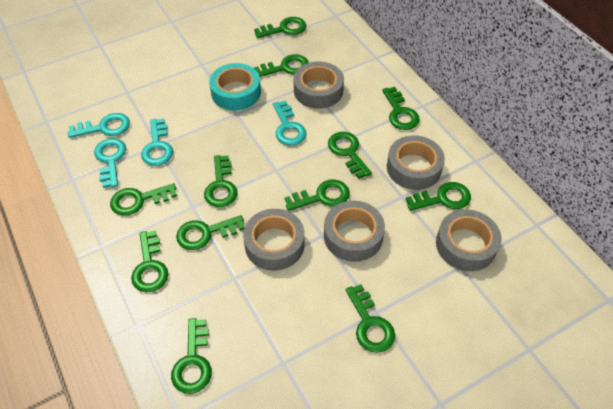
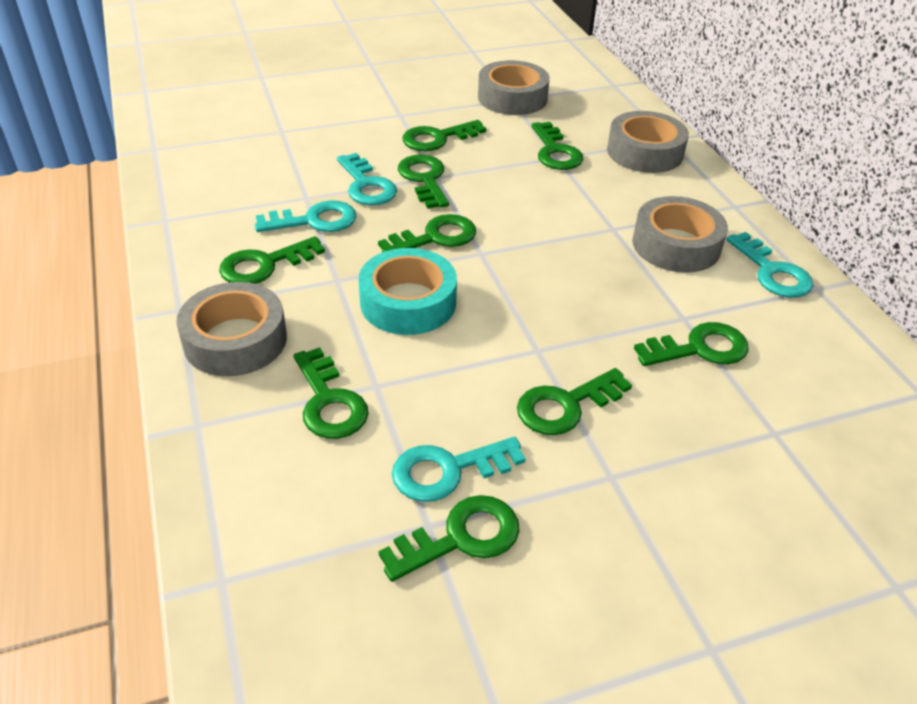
green key: 12 -> 9
grey tape: 5 -> 4

